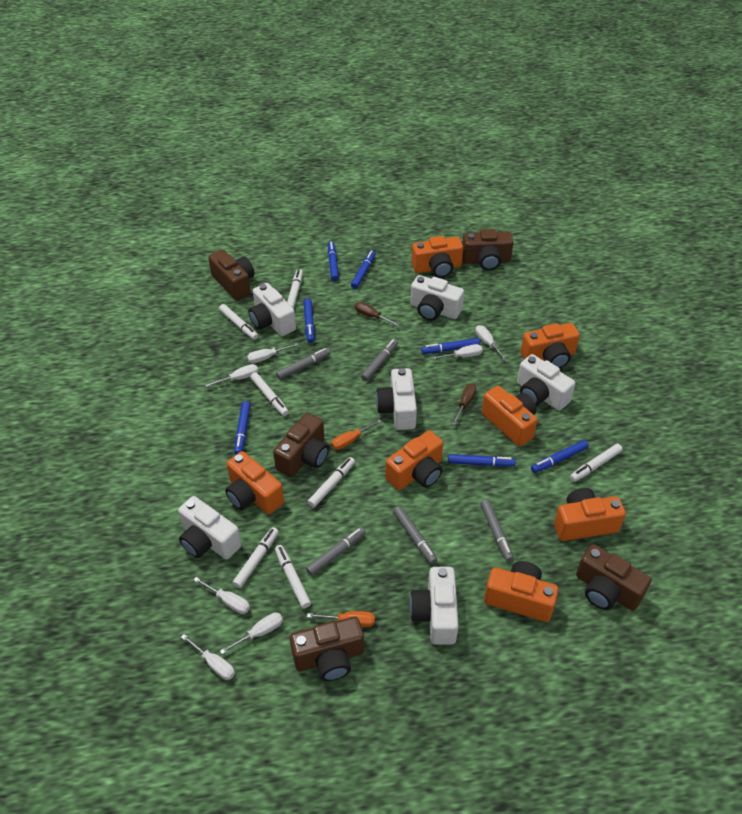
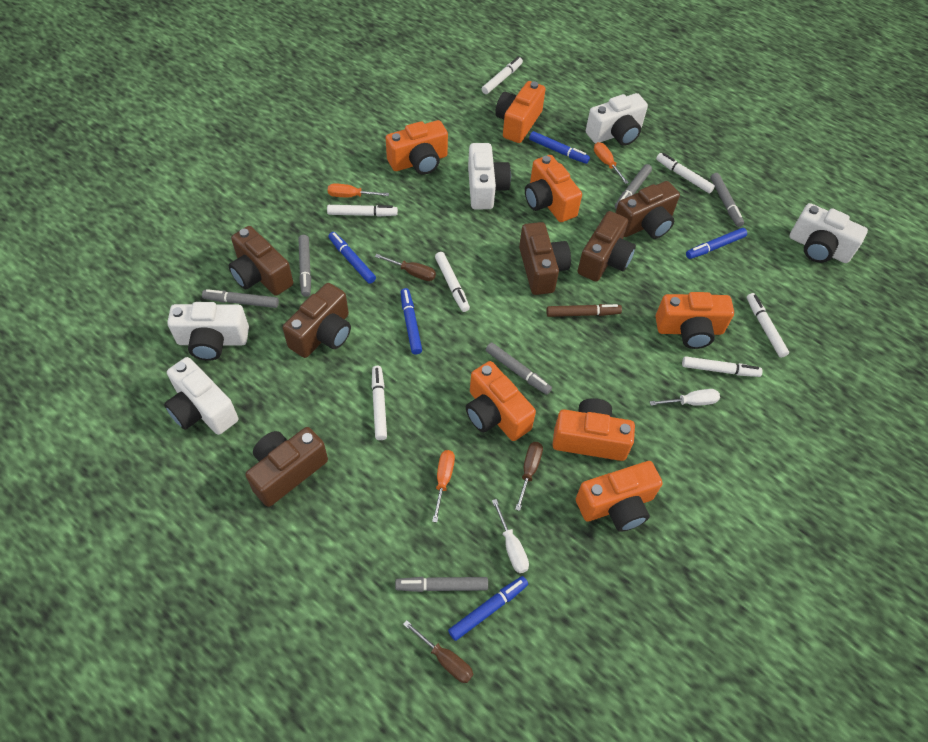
blue marker: 7 -> 5
brown camera: 5 -> 6
brown marker: 0 -> 1
brown screwdriver: 2 -> 3
grey marker: 5 -> 6
orange screwdriver: 2 -> 3
white camera: 6 -> 5
white screwdriver: 7 -> 2

